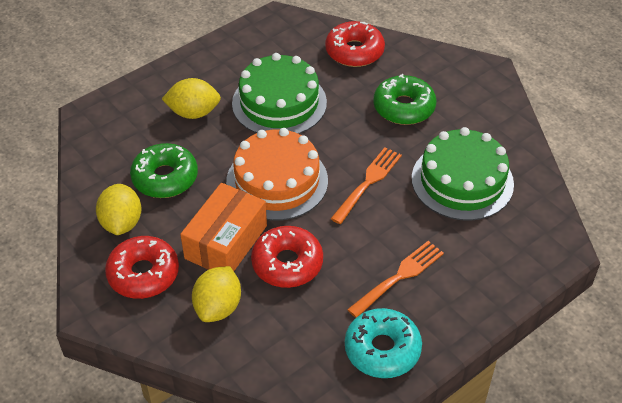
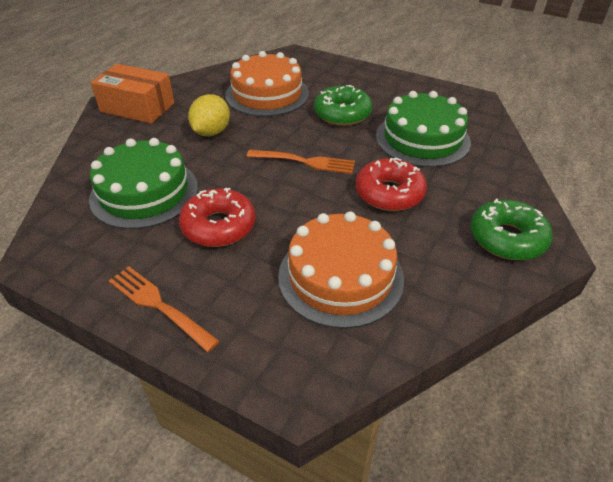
orange cake: 1 -> 2
red donut: 3 -> 2
turquoise donut: 1 -> 0
yellow lemon: 3 -> 1

